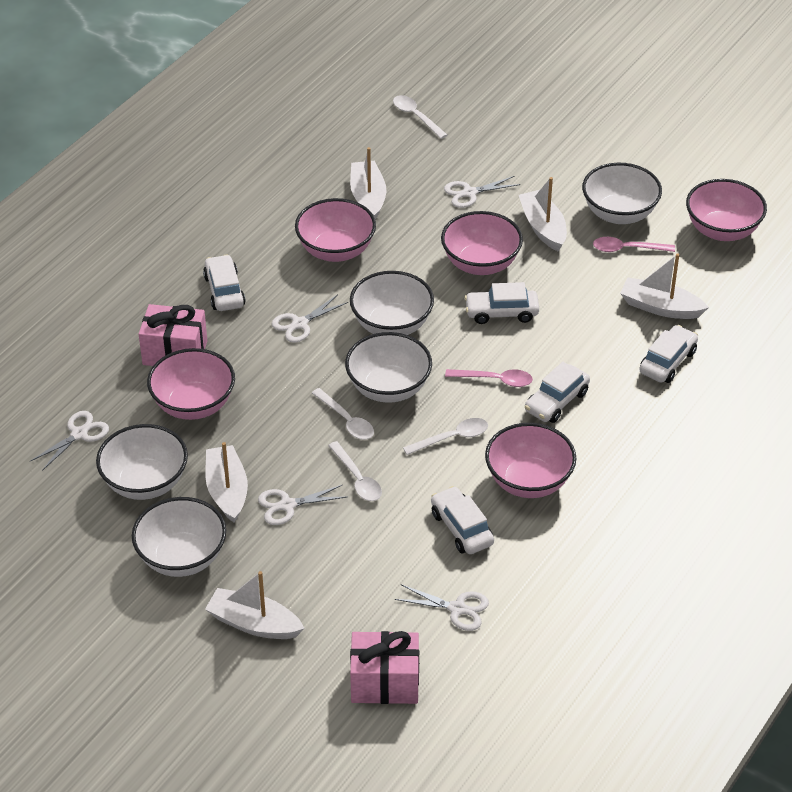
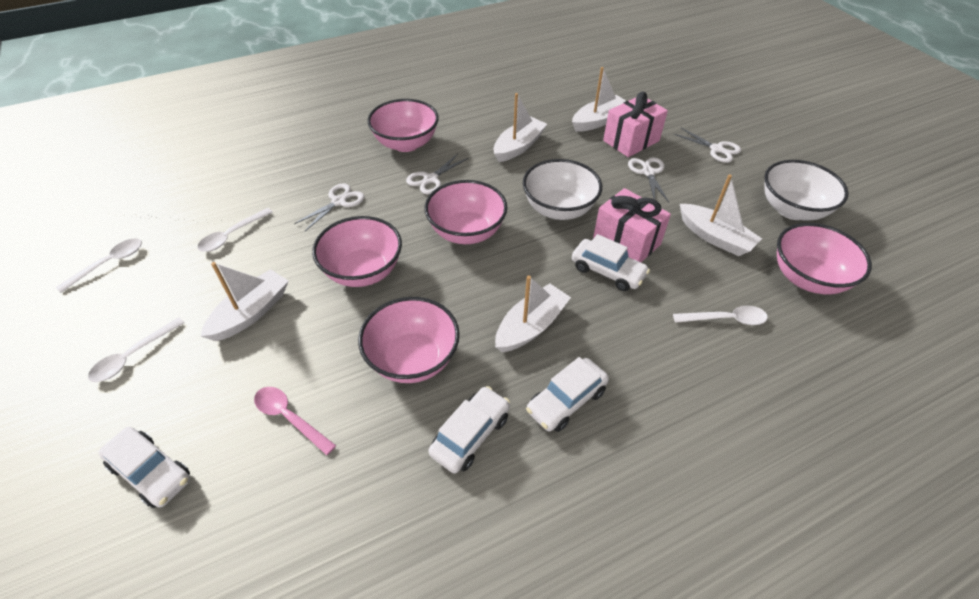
pink spoon: 2 -> 1
white bowl: 5 -> 2
white car: 5 -> 4
white scissors: 5 -> 4

